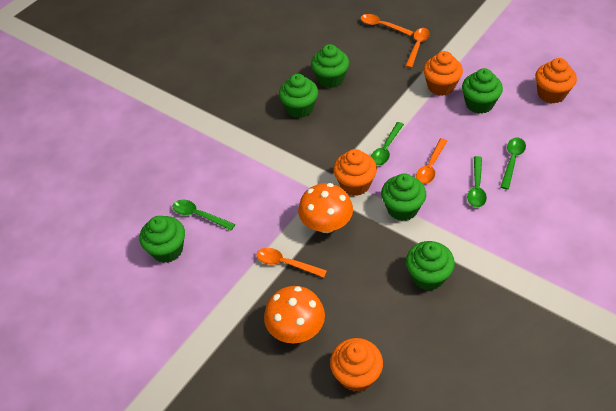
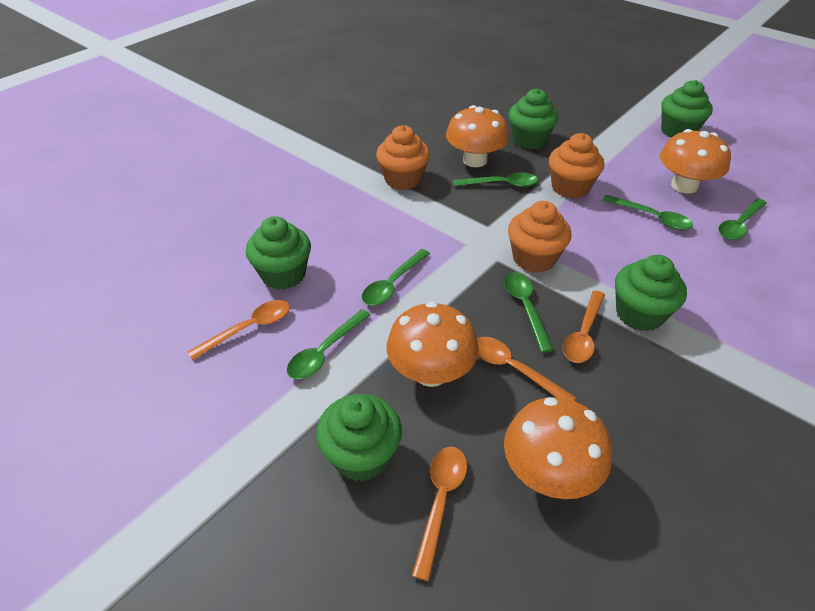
green cupcake: 6 -> 5
green spoon: 4 -> 6
orange cupcake: 4 -> 3
orange mushroom: 2 -> 4

